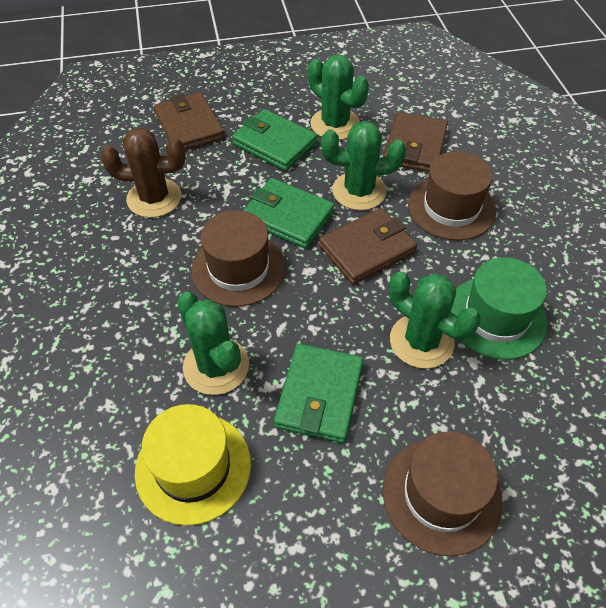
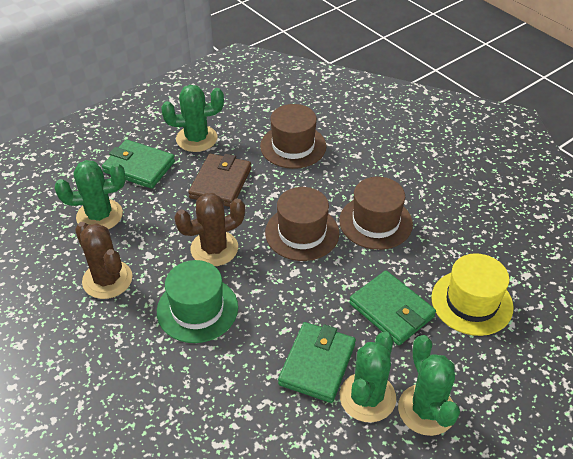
brown cactus: 1 -> 2
brown wallet: 3 -> 1

